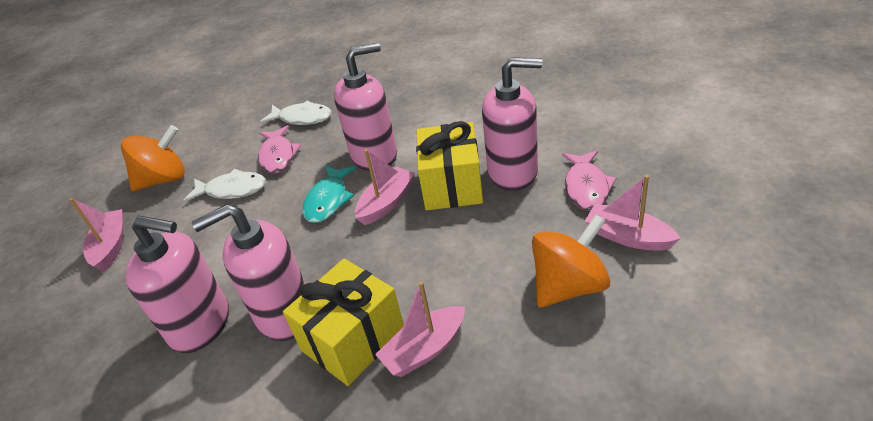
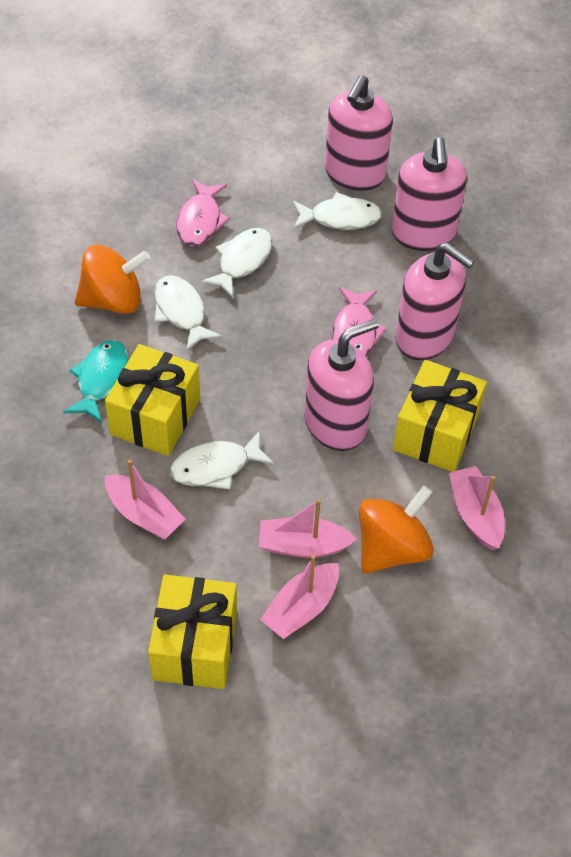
white fish: 2 -> 4
yellow gift: 2 -> 3

